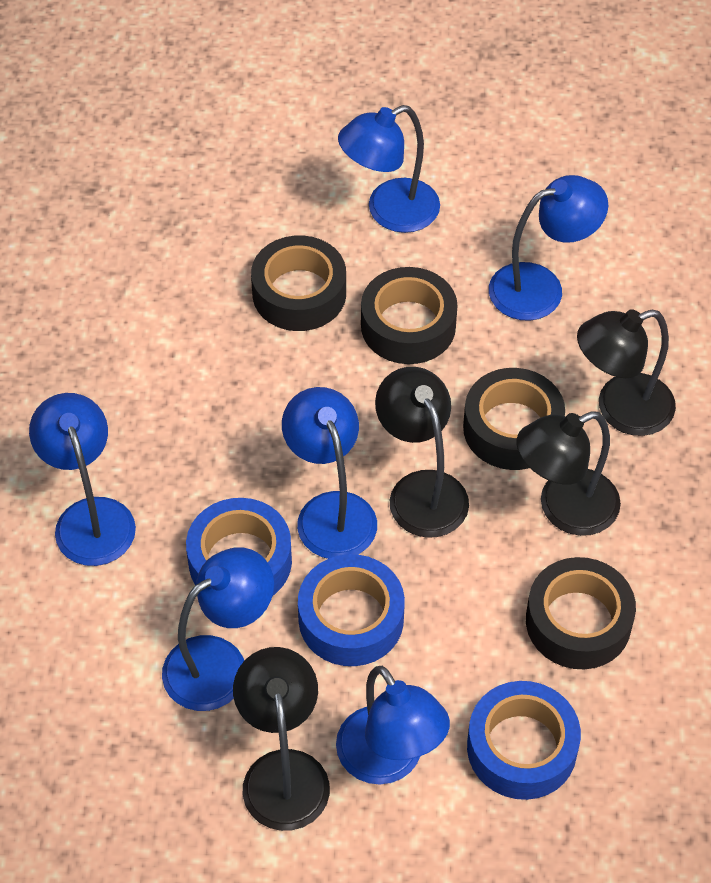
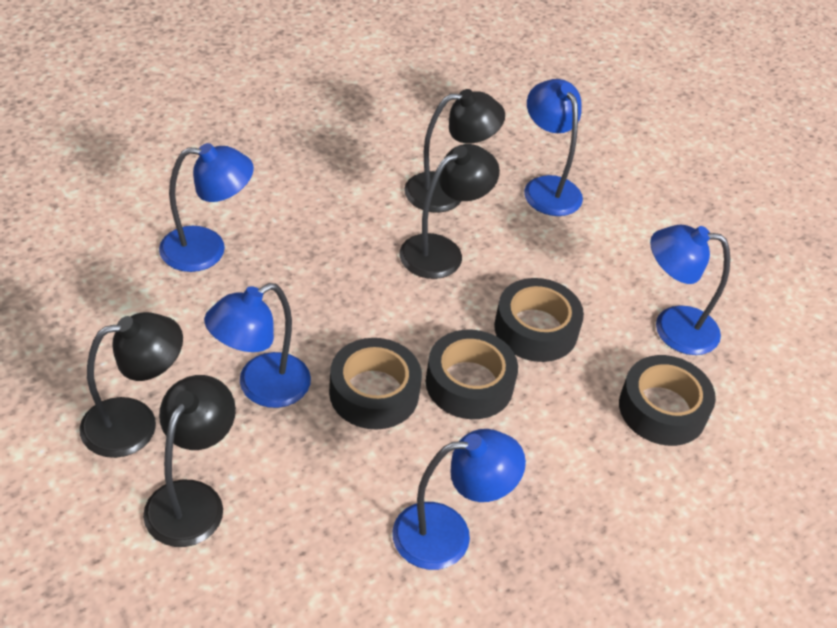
blue lamp: 6 -> 5
blue tape: 3 -> 0

